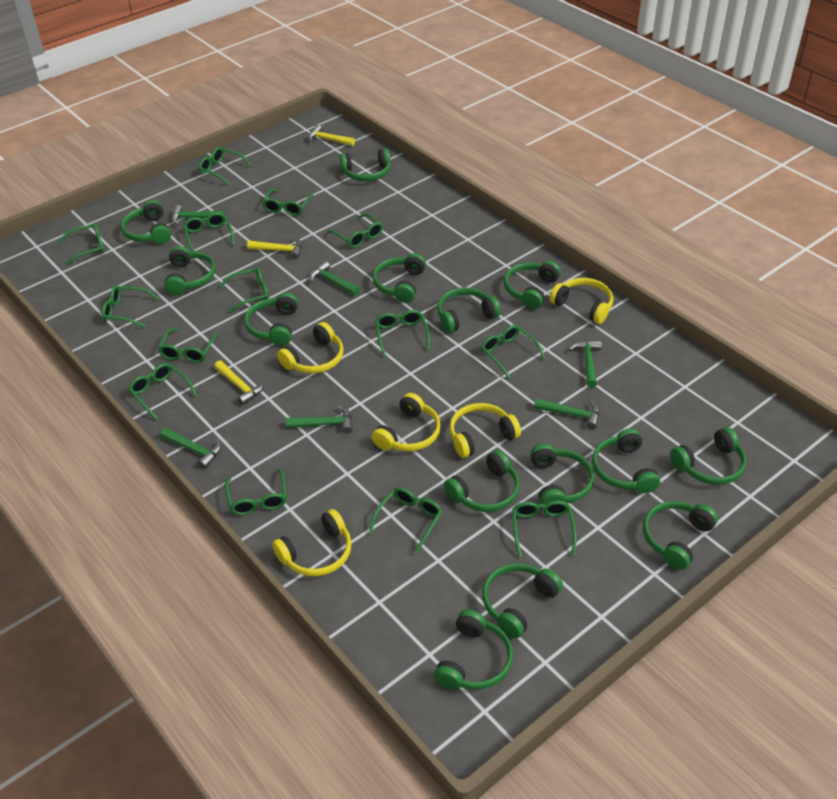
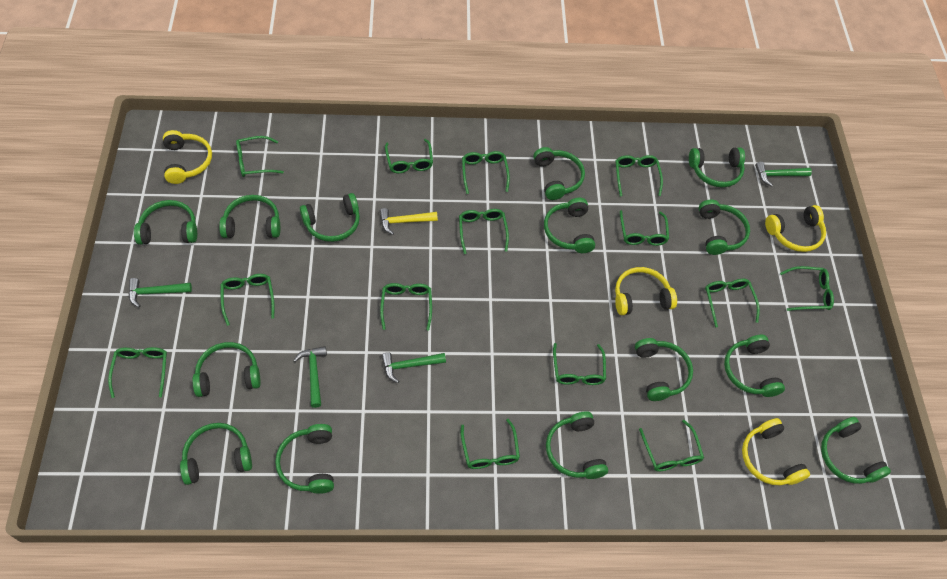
green hammer: 6 -> 4
yellow hammer: 3 -> 1
yellow headphones: 5 -> 4

